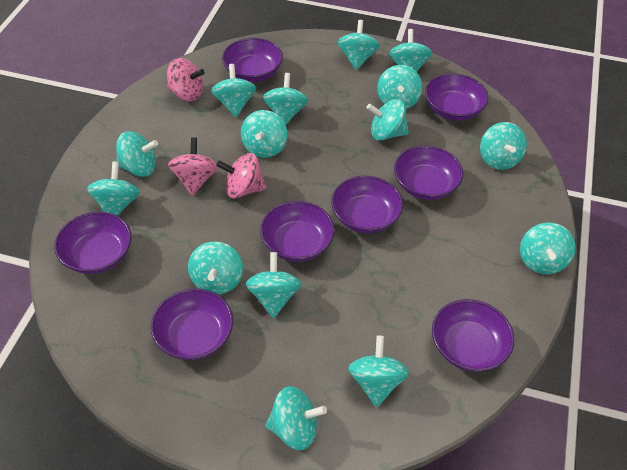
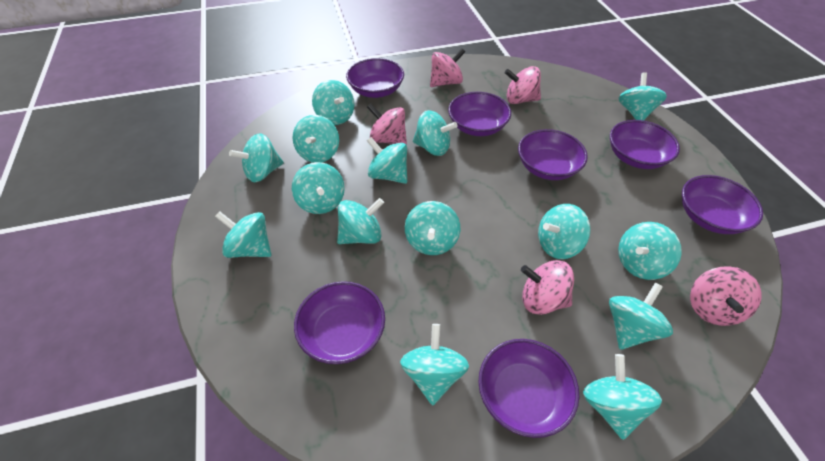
pink spinning top: 3 -> 5
purple bowl: 8 -> 7

